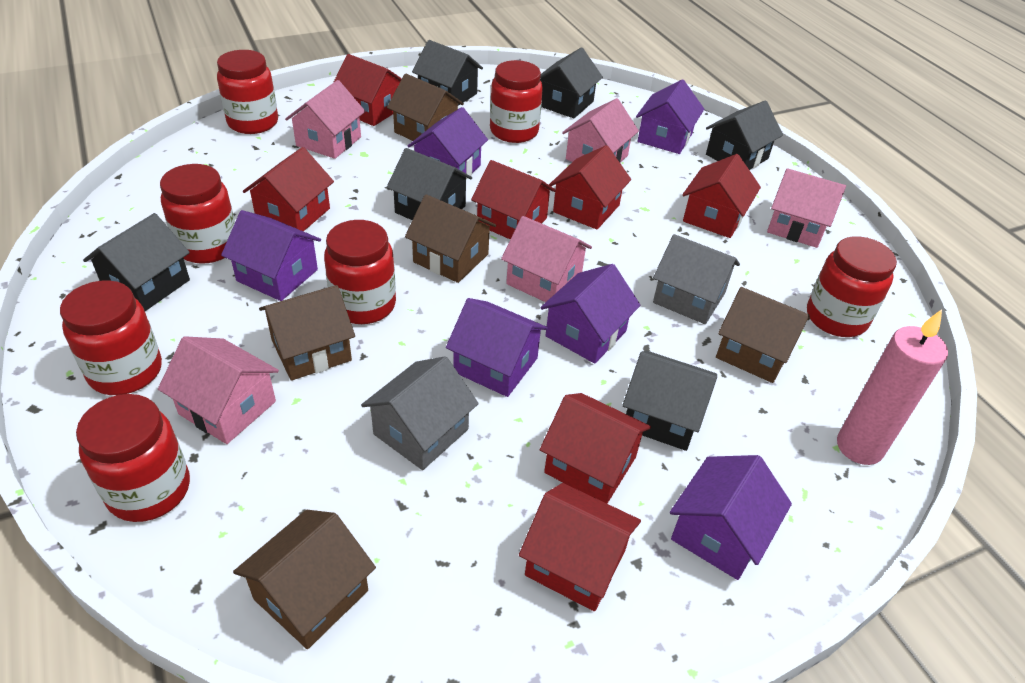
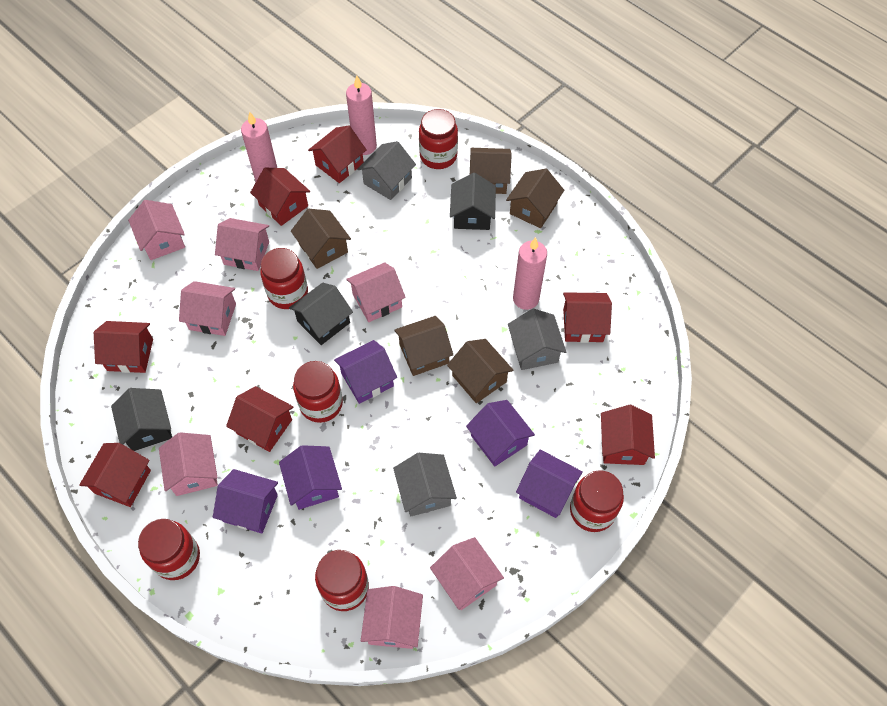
black house: 6 -> 3
grey house: 2 -> 3
pink candle: 1 -> 3
pink house: 5 -> 7
purple house: 6 -> 5
red jar: 7 -> 6

